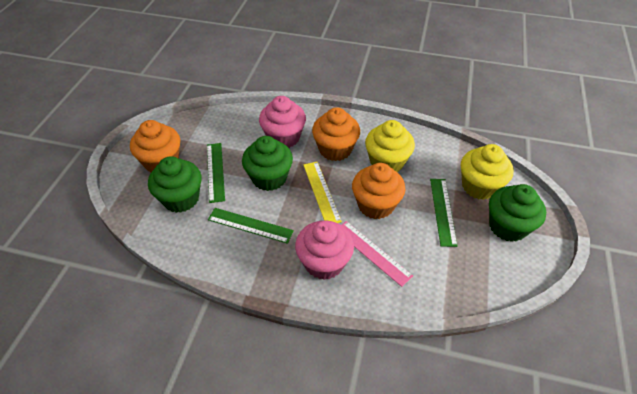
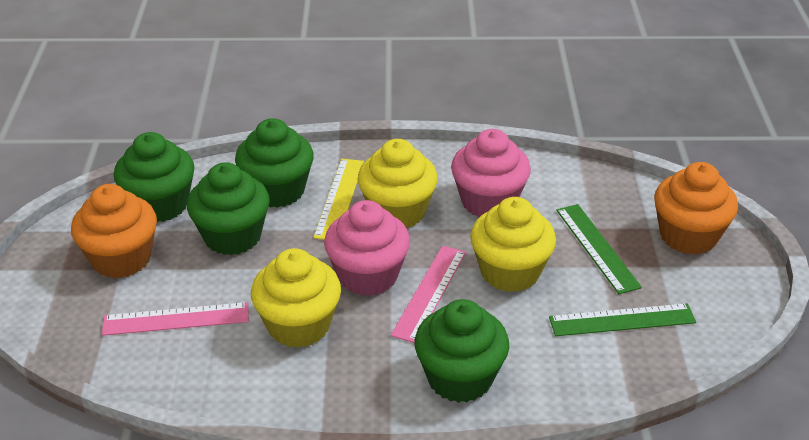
green cupcake: 3 -> 4
green ruler: 3 -> 2
orange cupcake: 3 -> 2
pink ruler: 1 -> 2
yellow cupcake: 2 -> 3

